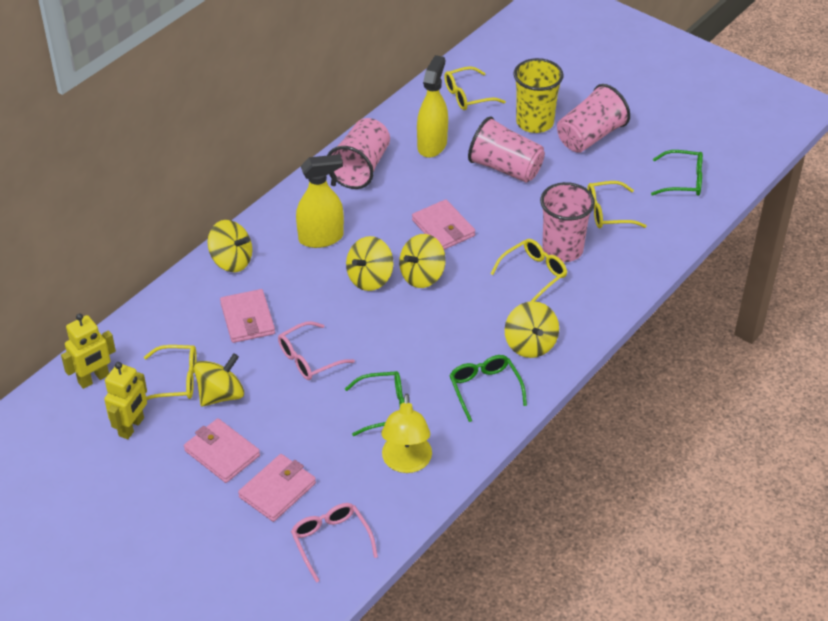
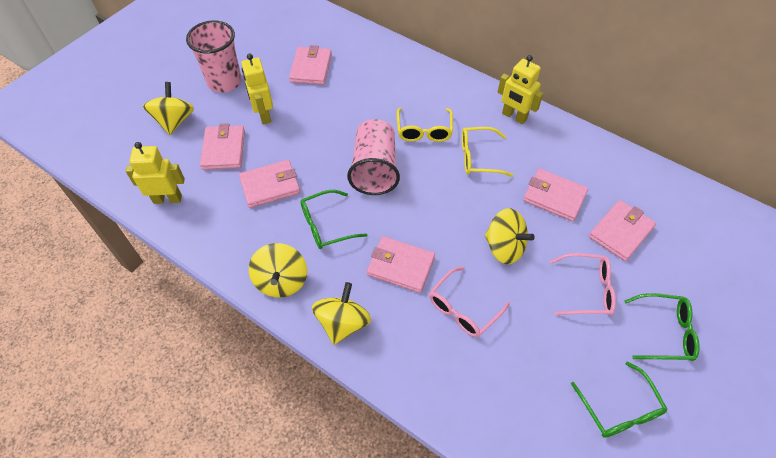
pink cup: 4 -> 2
pink wallet: 4 -> 6
yellow cup: 1 -> 0
yellow glasses: 4 -> 2
yellow lamp: 1 -> 0
yellow robot: 2 -> 3
yellow spinning top: 5 -> 4
yellow spray bottle: 2 -> 0

